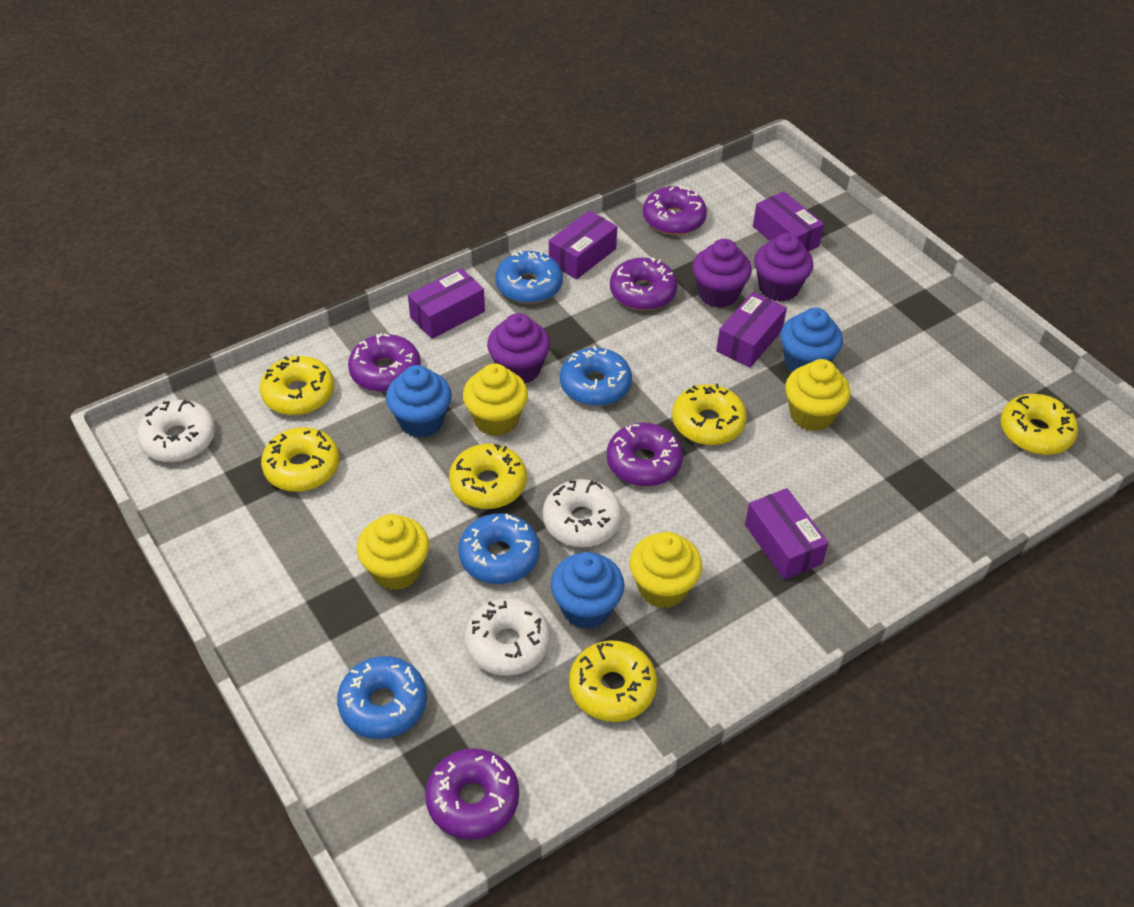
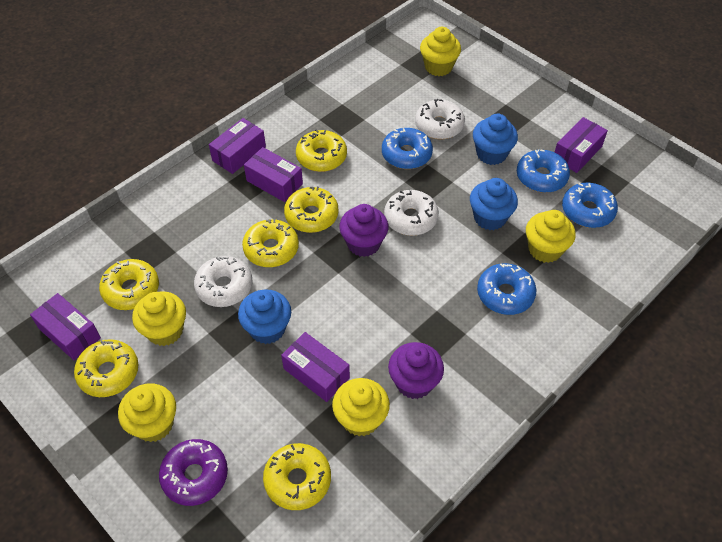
purple cupcake: 3 -> 2
purple donut: 5 -> 1
yellow cupcake: 4 -> 5

